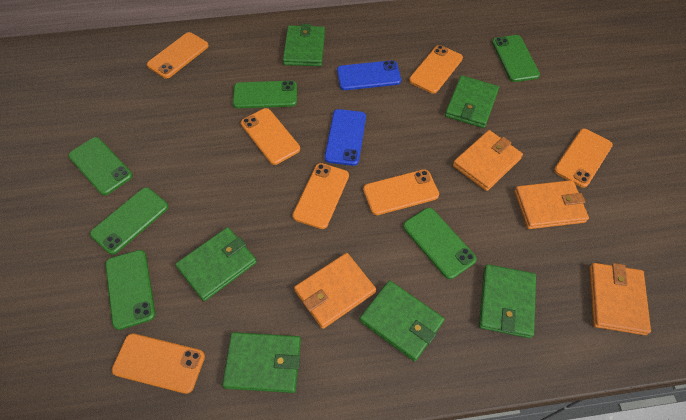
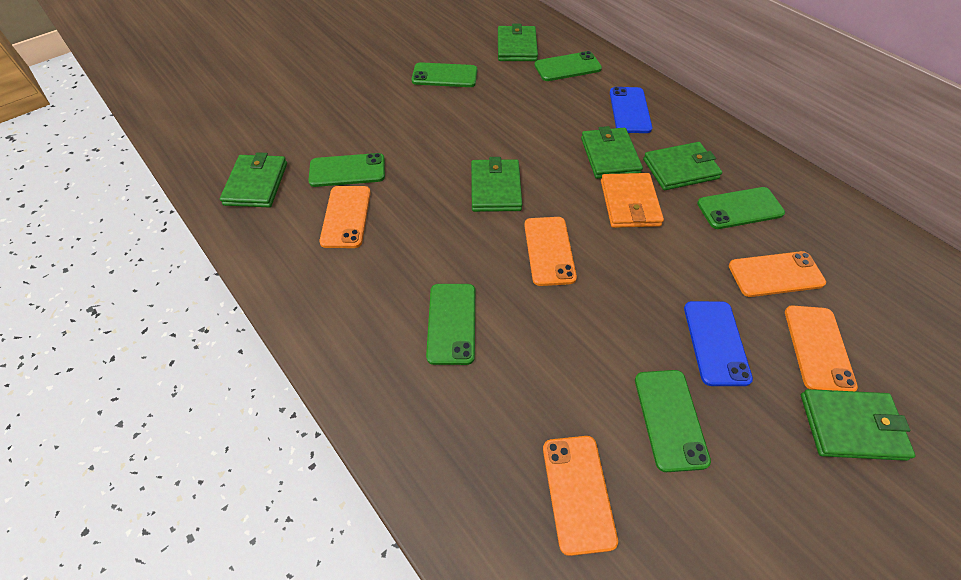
orange phone: 7 -> 5
orange wallet: 4 -> 1

